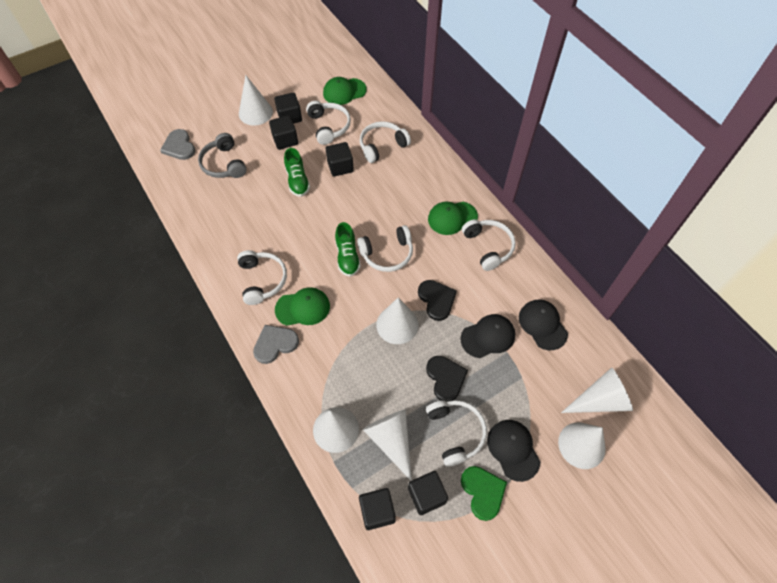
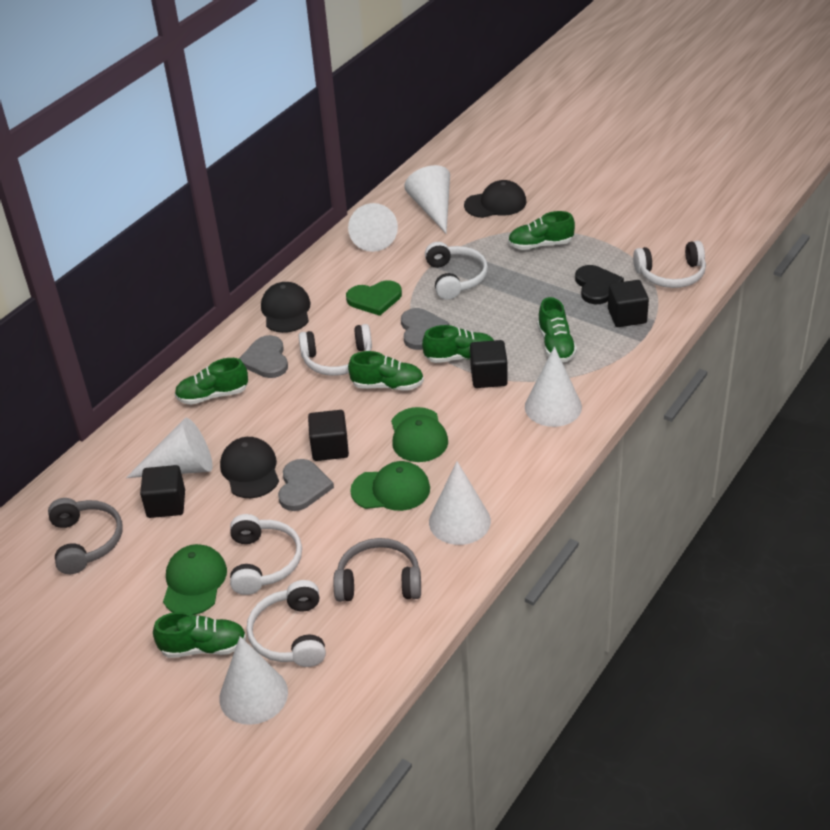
black cube: 5 -> 4
black heart: 2 -> 1
green shoe: 2 -> 6
grey headphones: 1 -> 2
grey heart: 2 -> 3
white headphones: 6 -> 5

